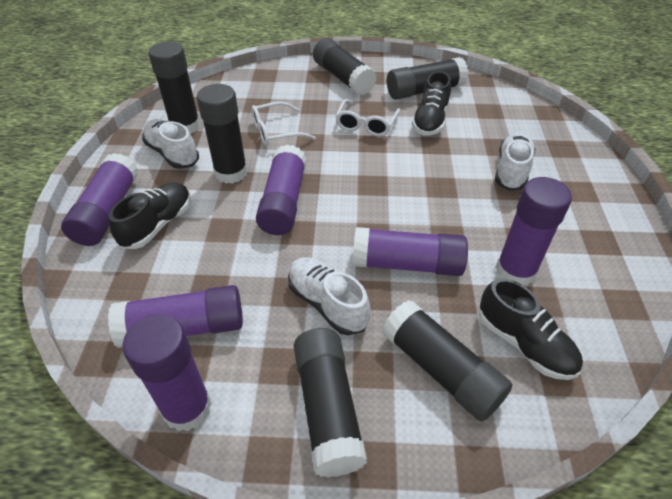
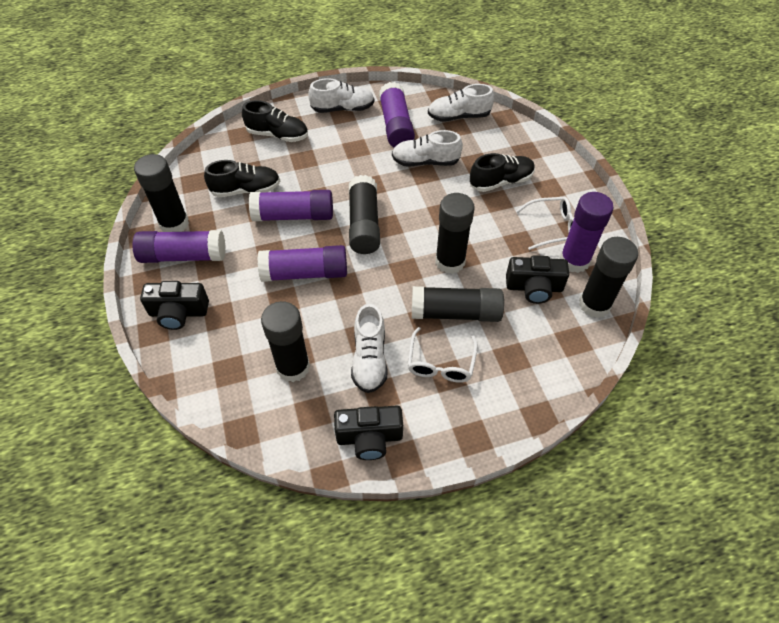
black camera: 0 -> 3
purple glue stick: 6 -> 5
white shoe: 3 -> 4

